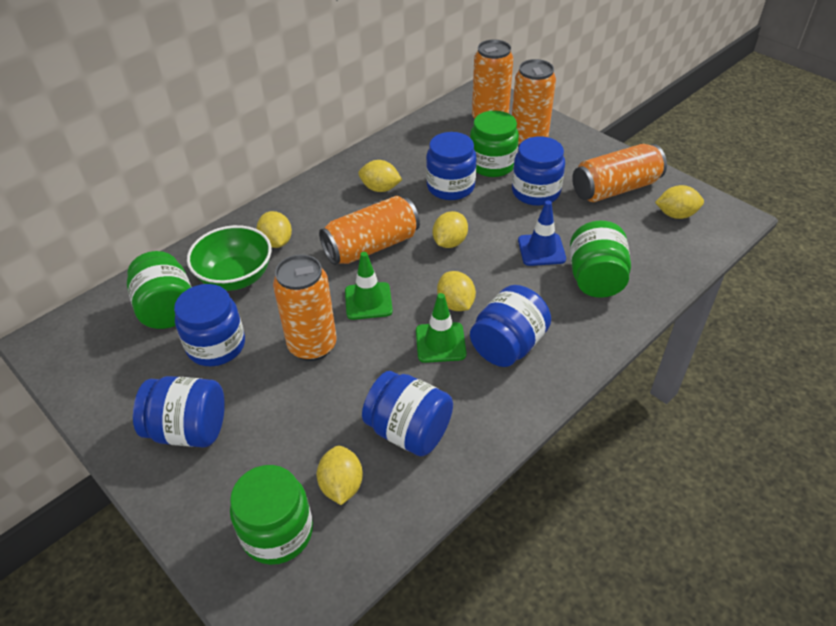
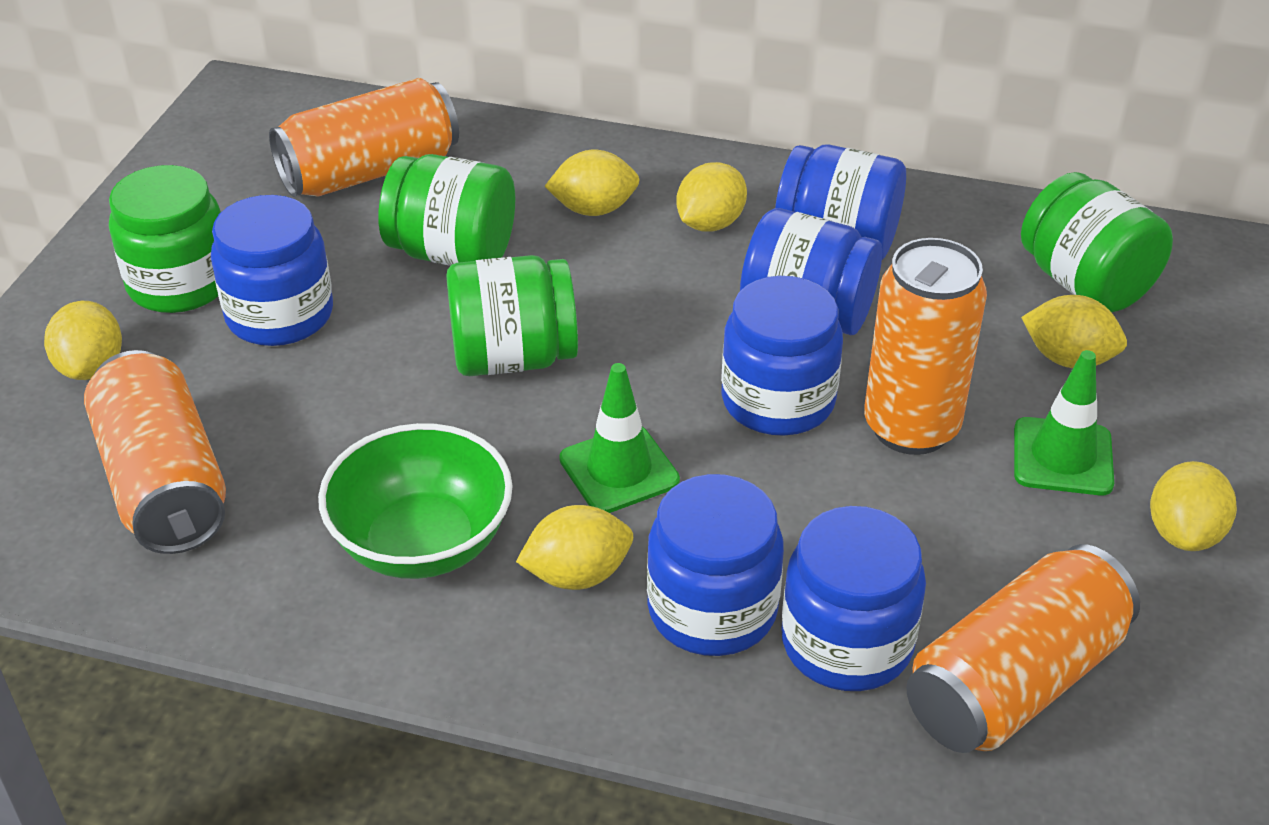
blue traffic cone: 1 -> 0
orange can: 5 -> 4

